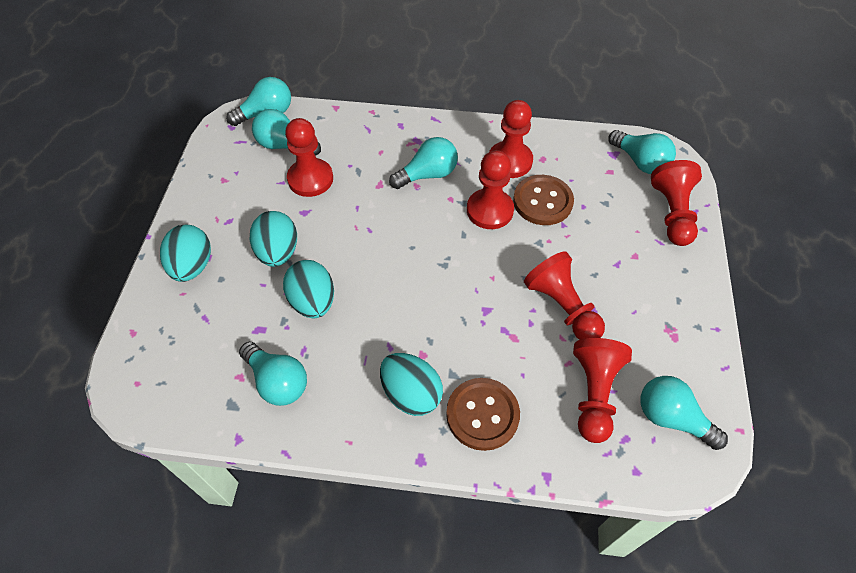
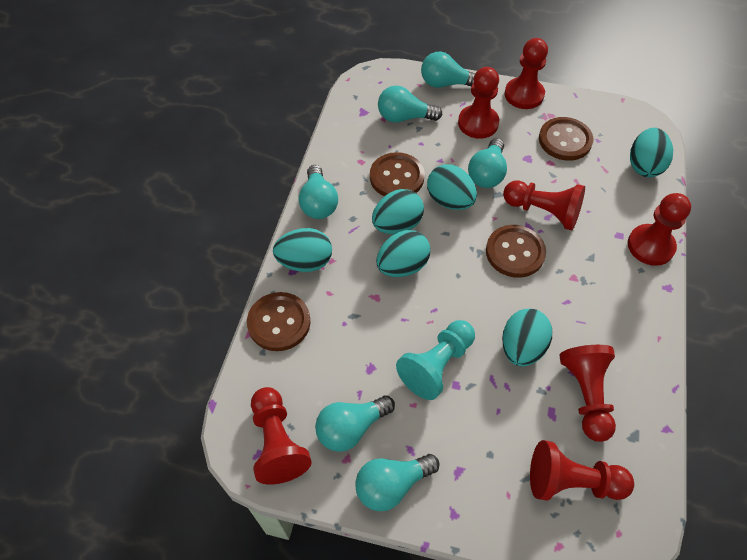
brown button: 2 -> 4
red pawn: 6 -> 7
turquoise egg: 4 -> 6
turquoise pawn: 0 -> 1

